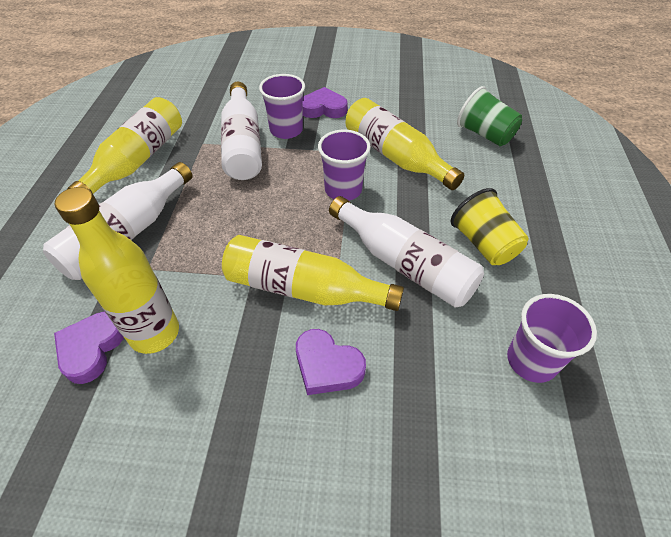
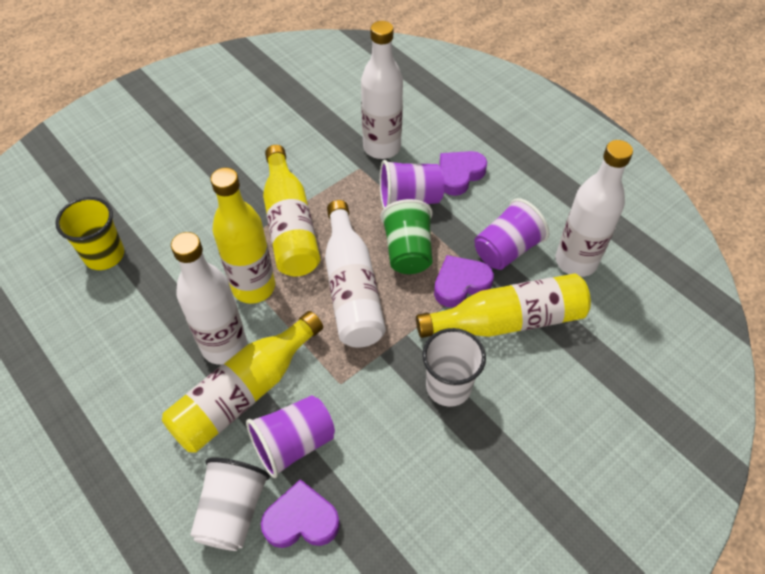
white bottle: 3 -> 4
white cup: 0 -> 2

